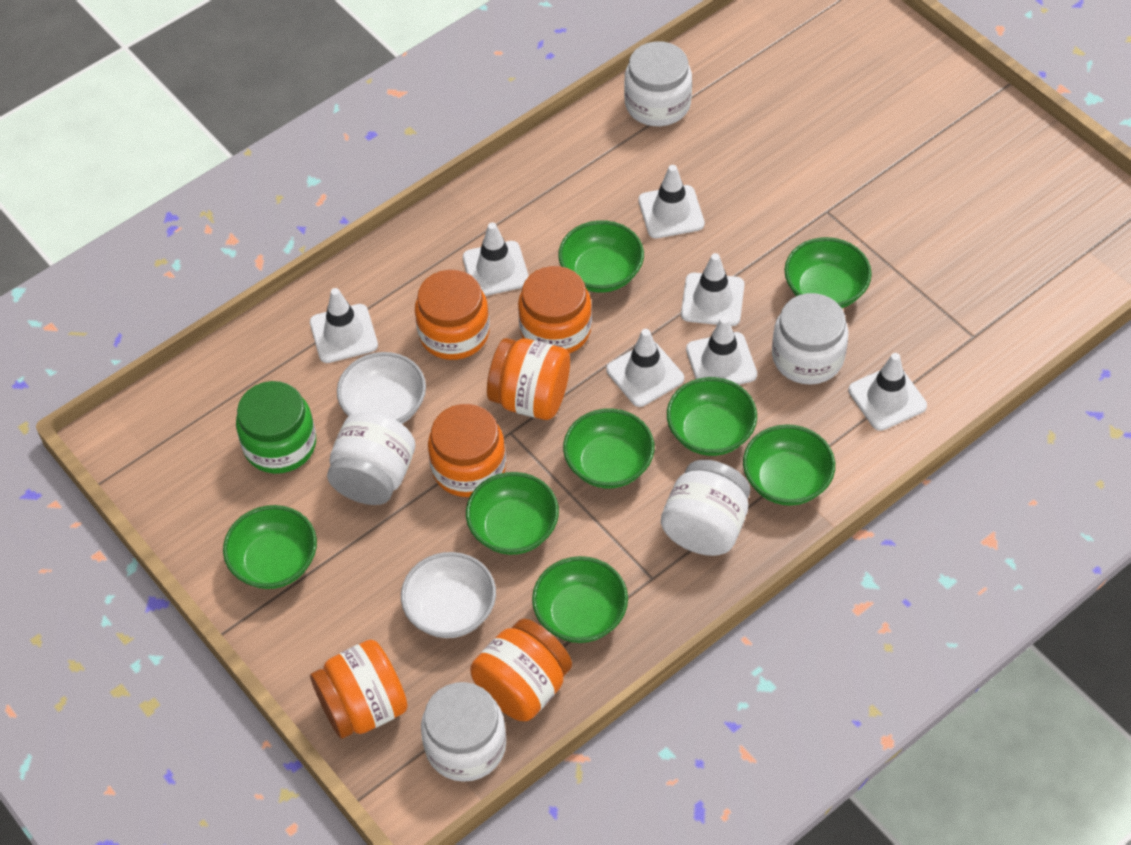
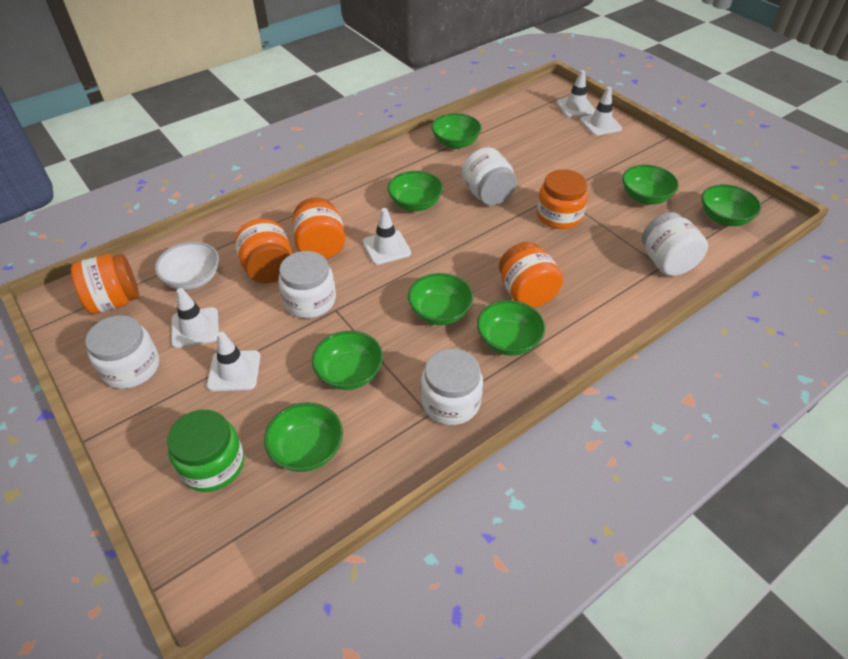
orange jar: 6 -> 5
white bowl: 2 -> 1
white traffic cone: 7 -> 5

